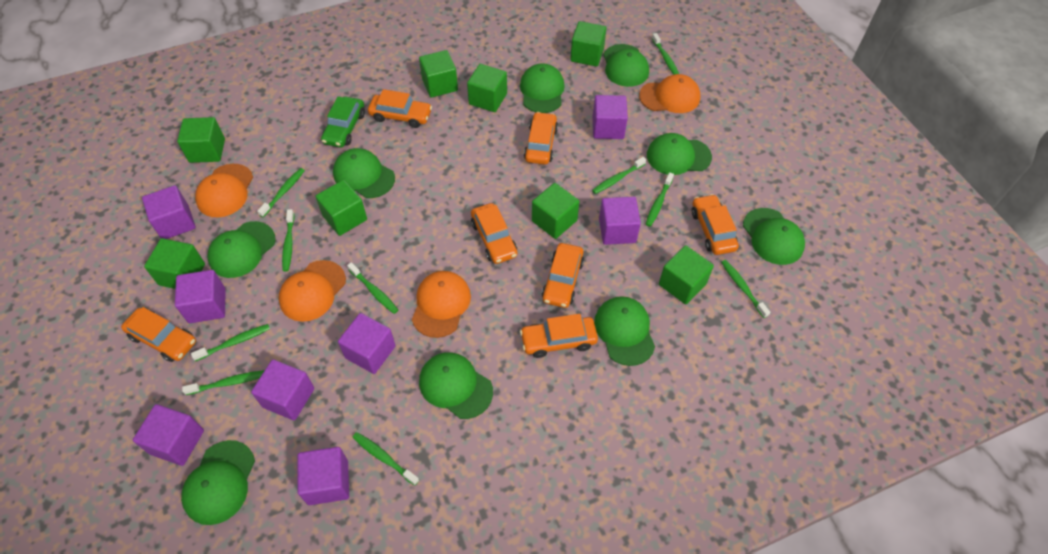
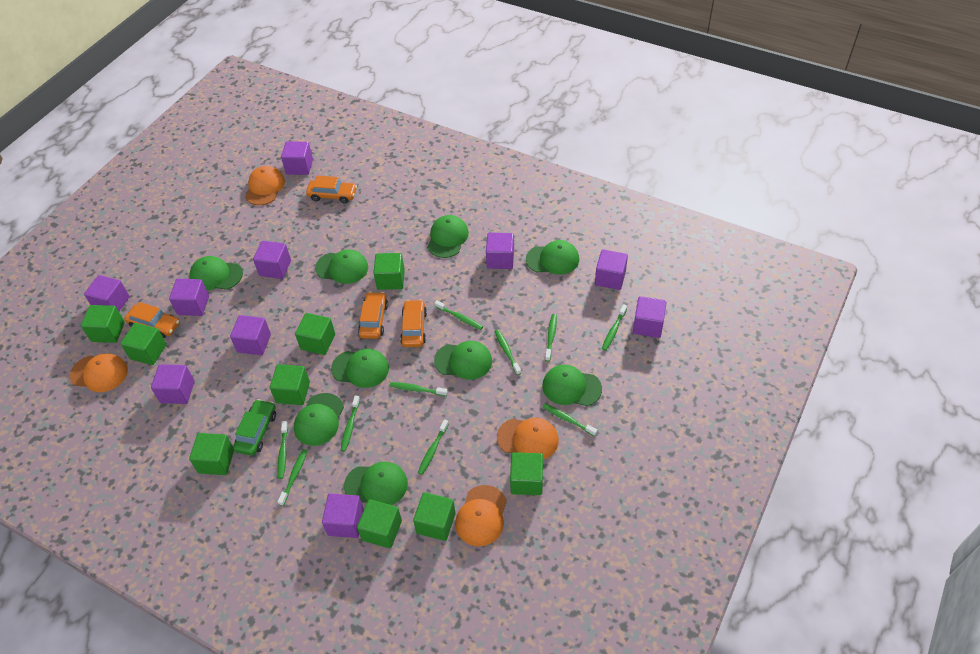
green cube: 8 -> 9
orange car: 7 -> 4
purple cube: 8 -> 10

